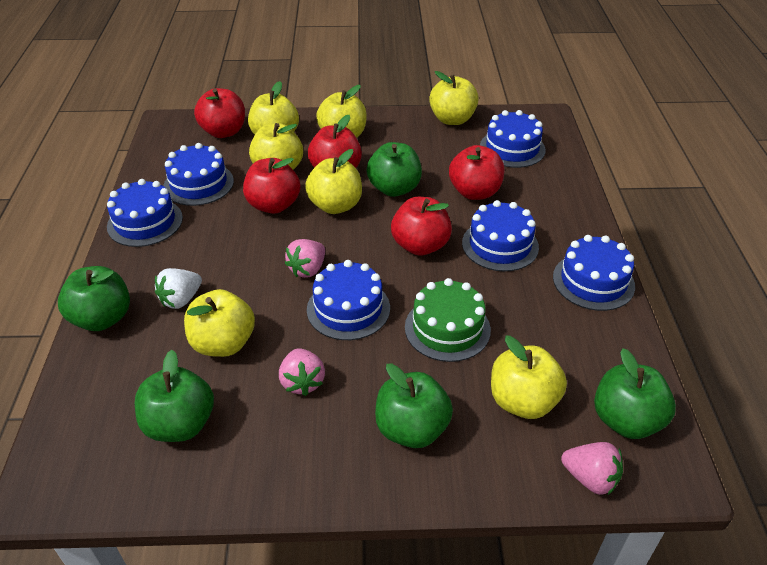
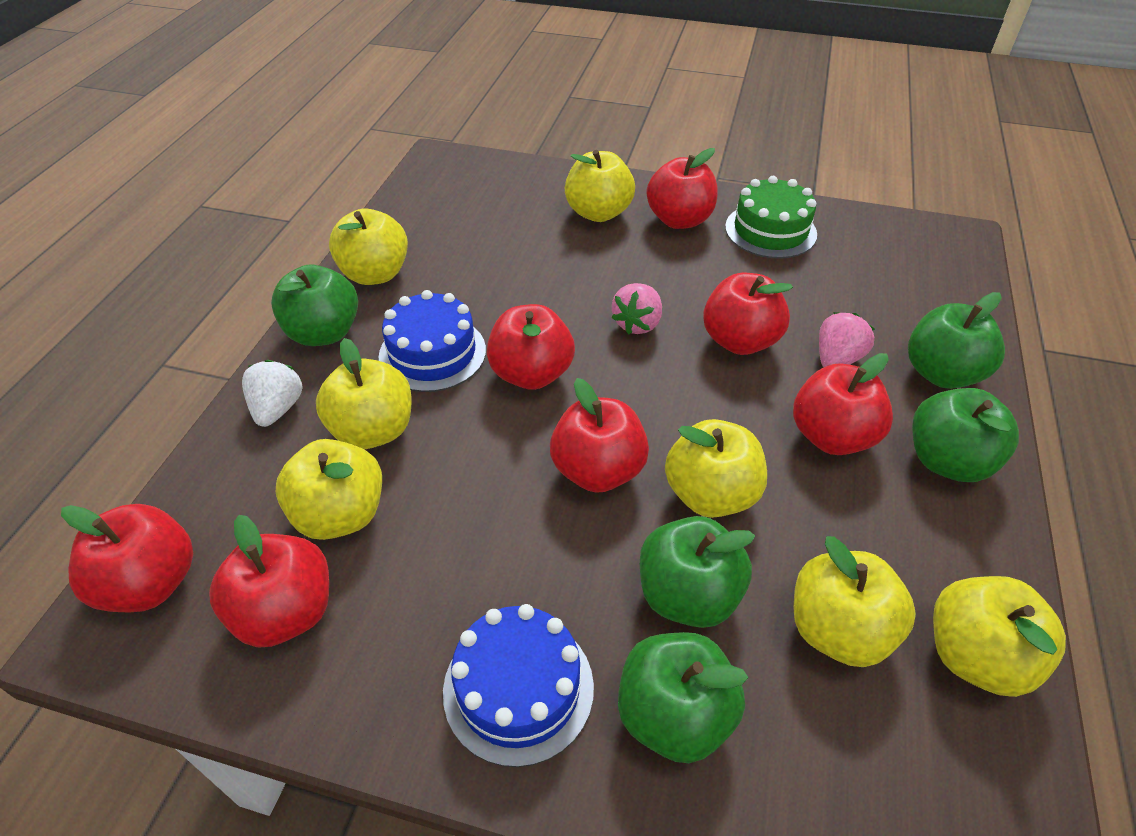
blue cake: 6 -> 2
pink strawberry: 3 -> 2
red apple: 5 -> 7

